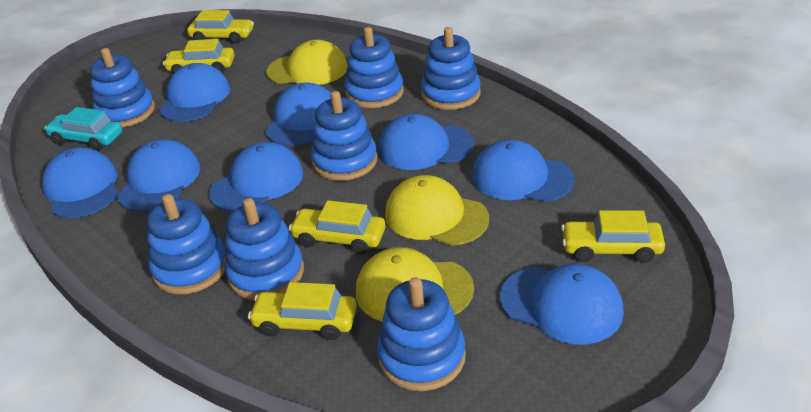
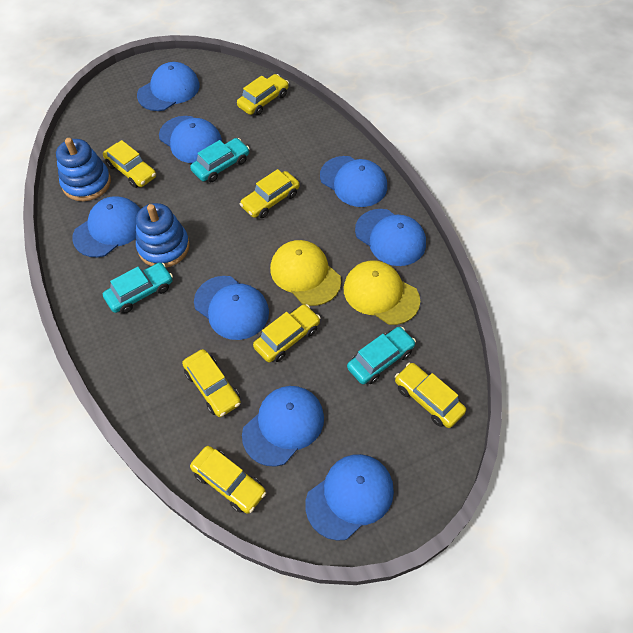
blue stacking toy: 7 -> 2
turquoise car: 1 -> 3
yellow cap: 3 -> 2
yellow car: 5 -> 7

